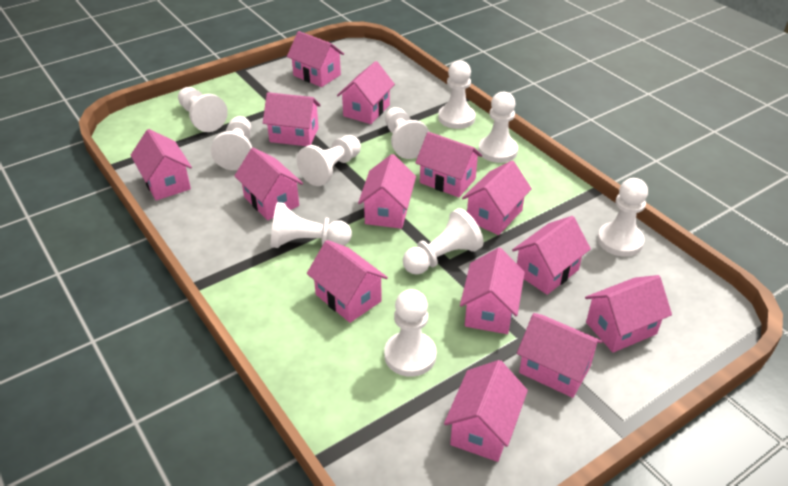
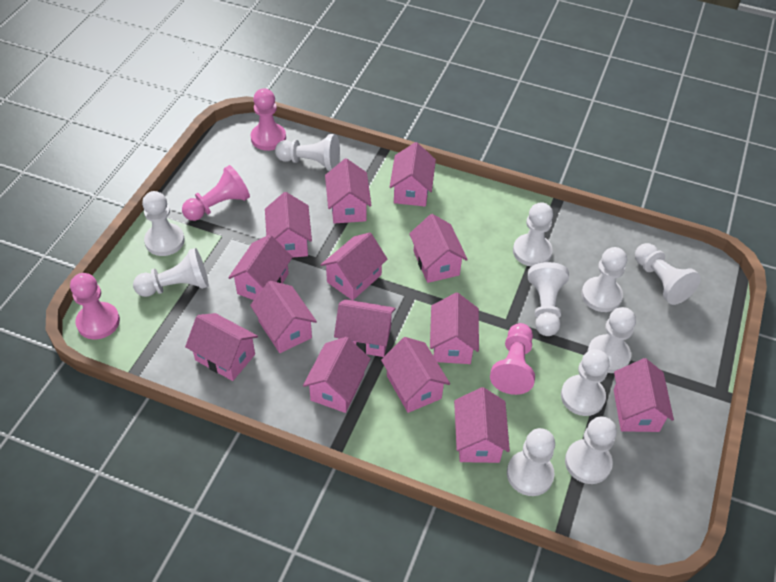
pink pawn: 0 -> 4
white pawn: 10 -> 11

